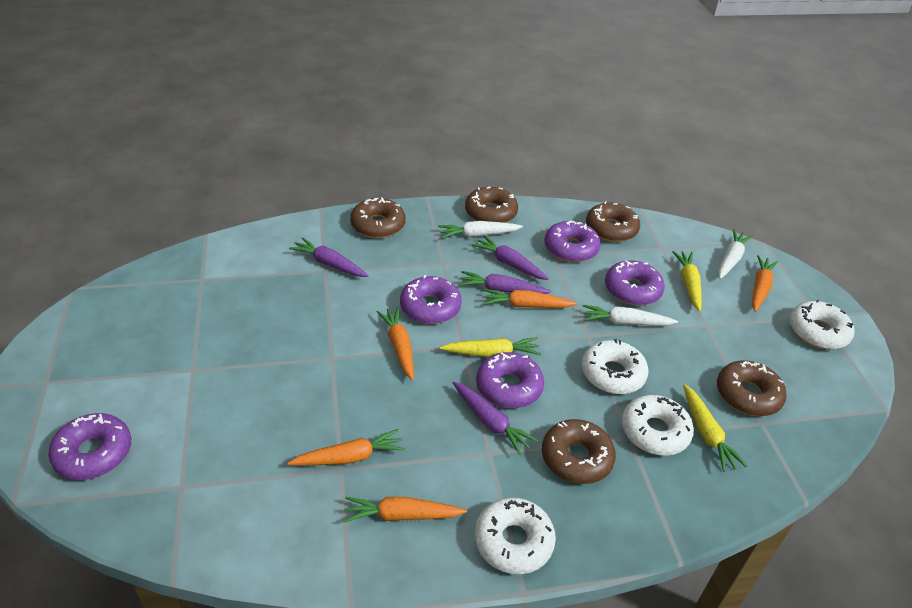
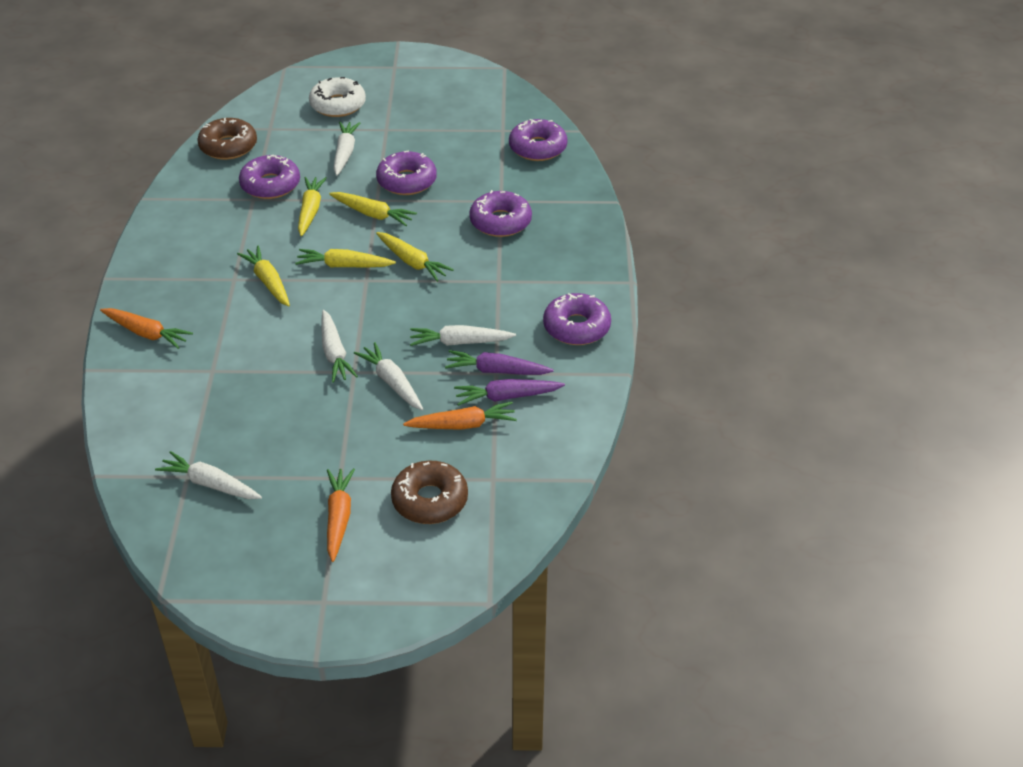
brown donut: 5 -> 2
orange carrot: 5 -> 3
purple carrot: 4 -> 2
white carrot: 3 -> 5
white donut: 4 -> 1
yellow carrot: 3 -> 5

